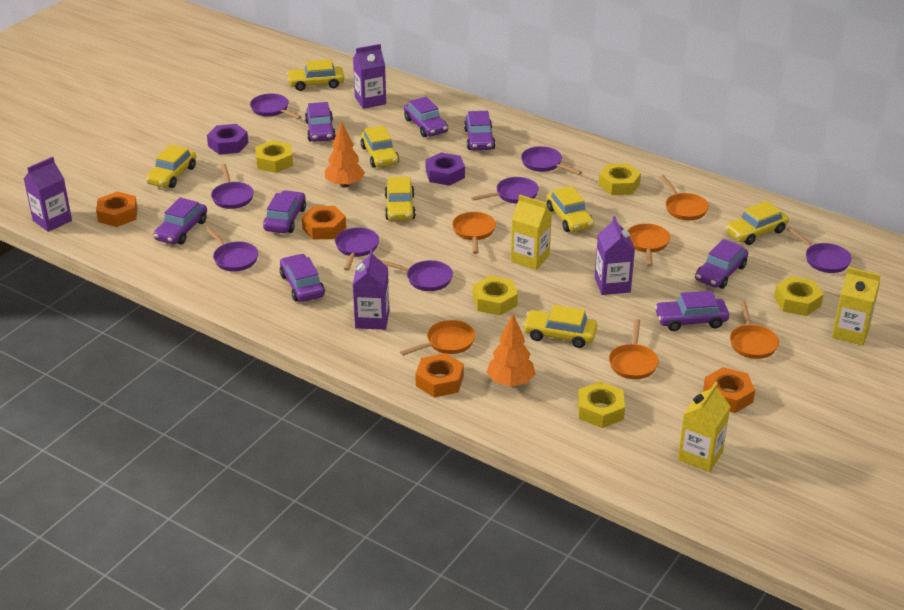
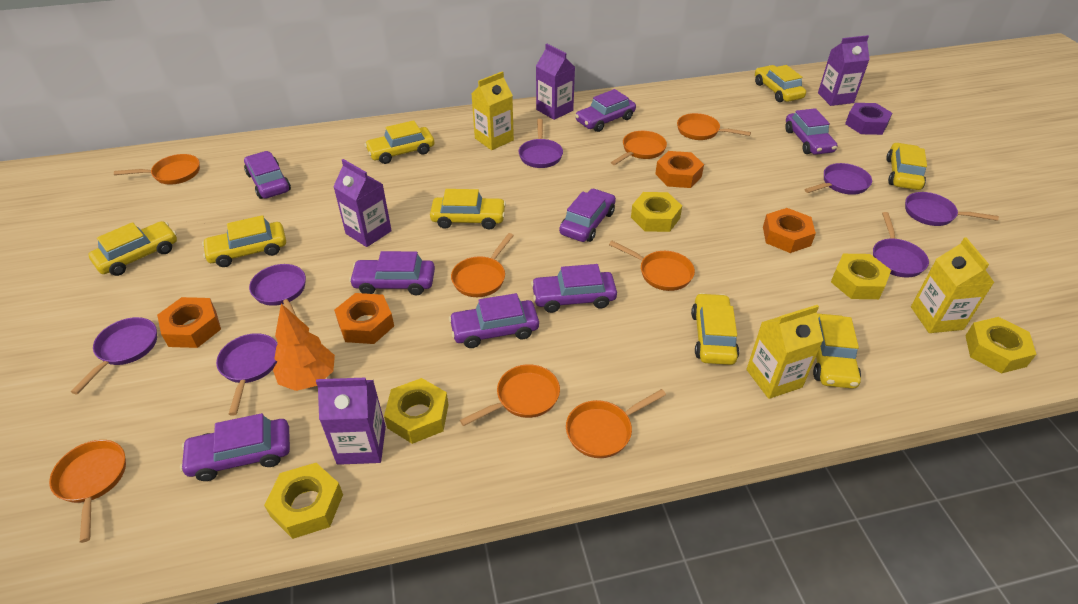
orange pan: 6 -> 8
orange tree: 2 -> 1
purple nut: 2 -> 1
purple pan: 8 -> 7
yellow car: 7 -> 8

